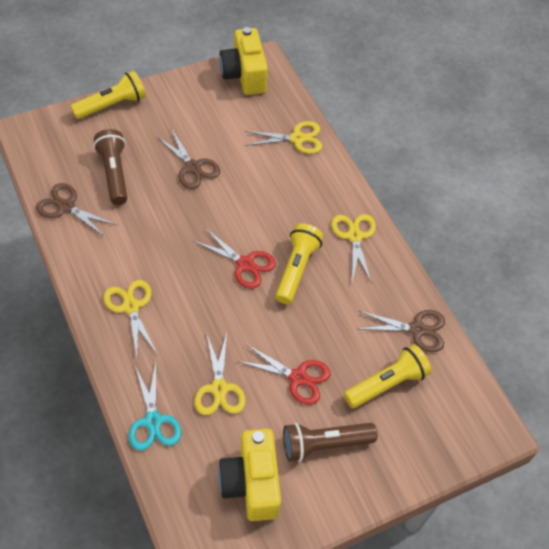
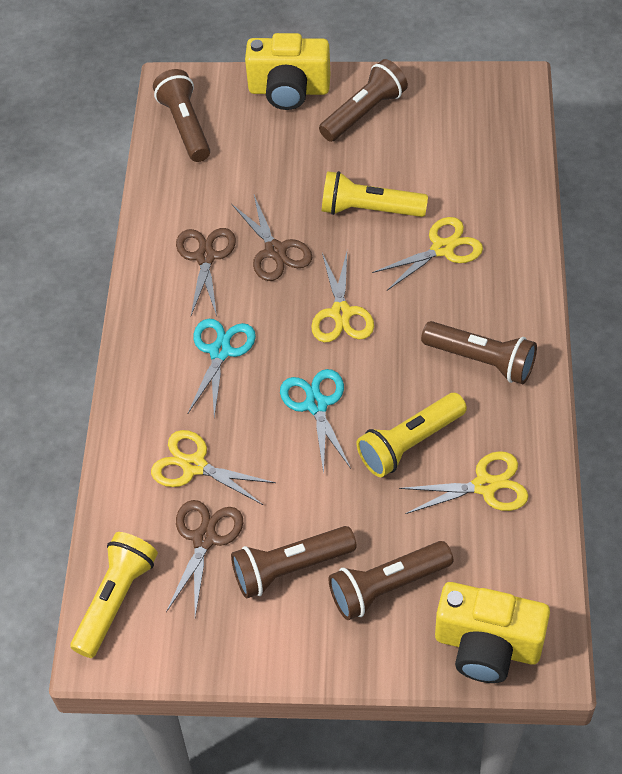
brown flashlight: 2 -> 5
red scissors: 2 -> 0
turquoise scissors: 1 -> 2

